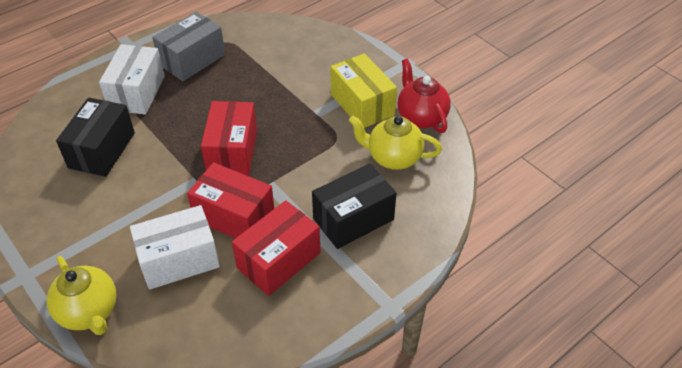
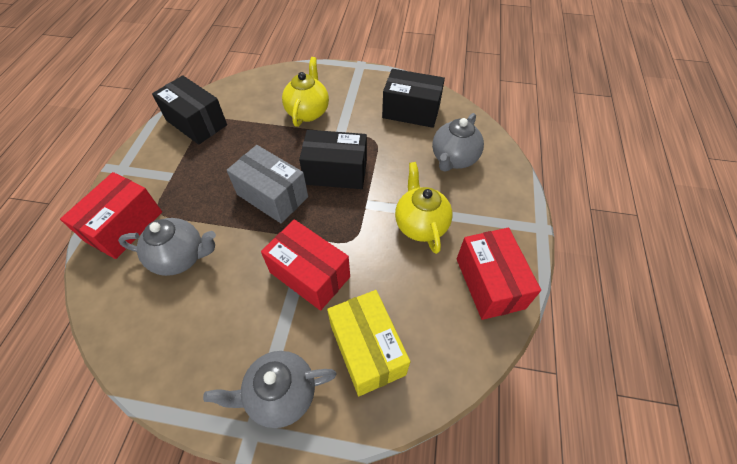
black box: 2 -> 3
grey teapot: 0 -> 3
red teapot: 1 -> 0
white box: 2 -> 0

